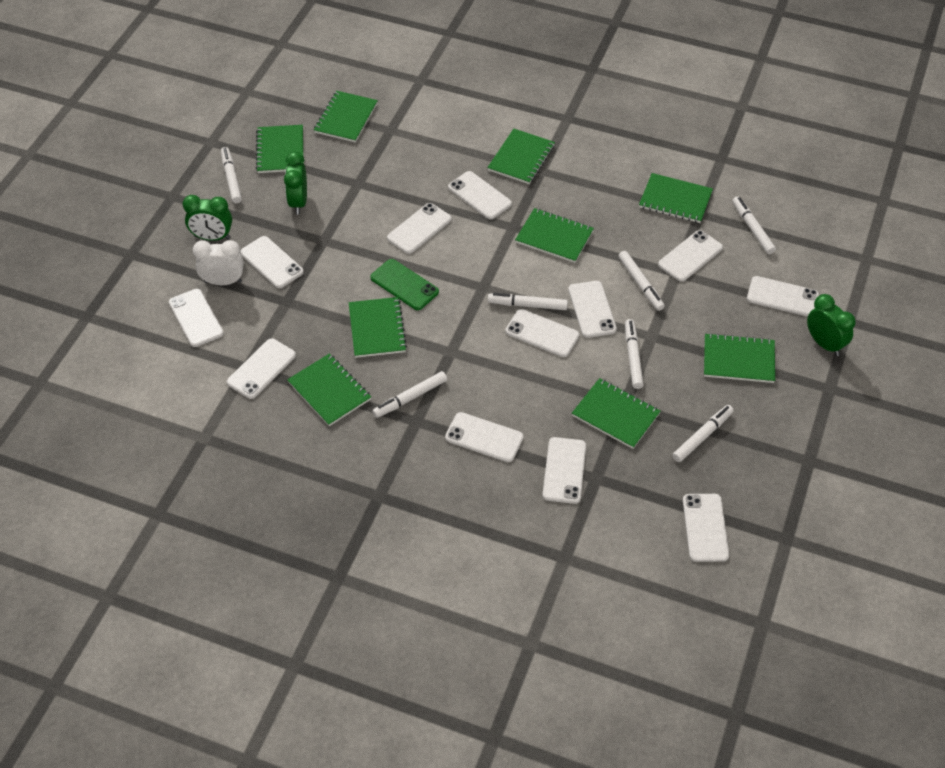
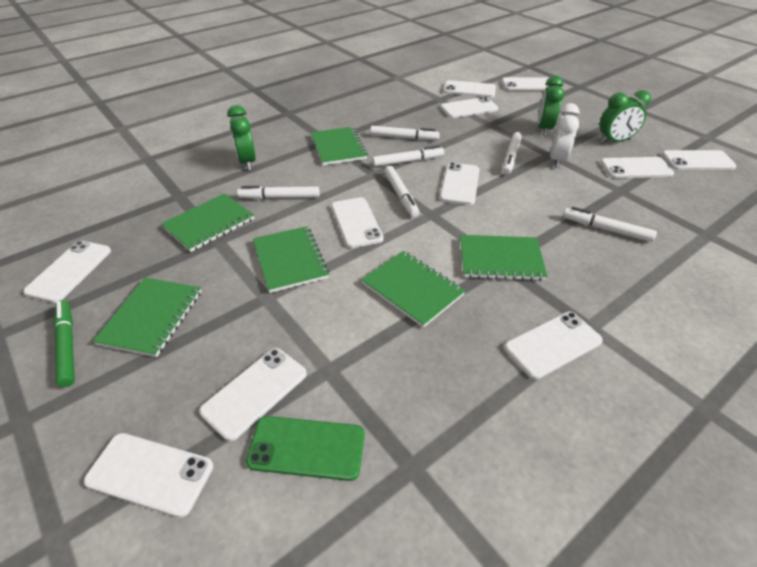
green marker: 0 -> 1
green notebook: 9 -> 6
white marker: 7 -> 6
white phone: 12 -> 11

